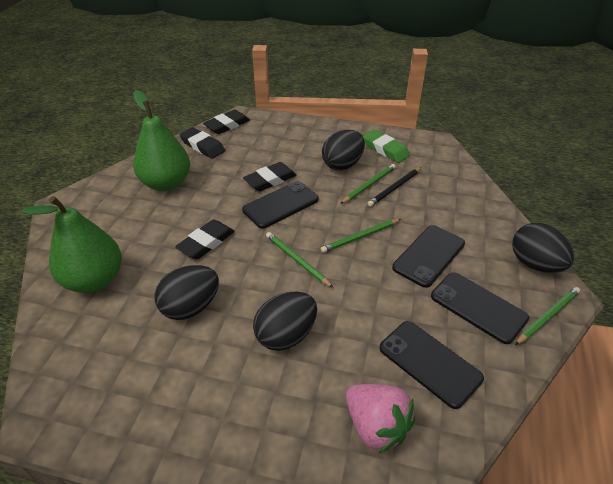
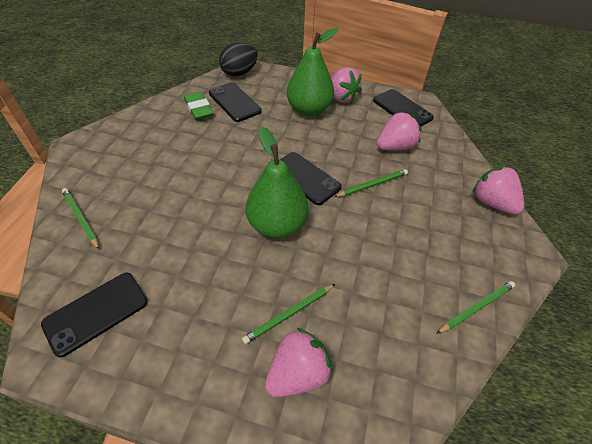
black egg: 4 -> 1
black eraser: 4 -> 0
black pencil: 1 -> 0
pink strawberry: 1 -> 4

